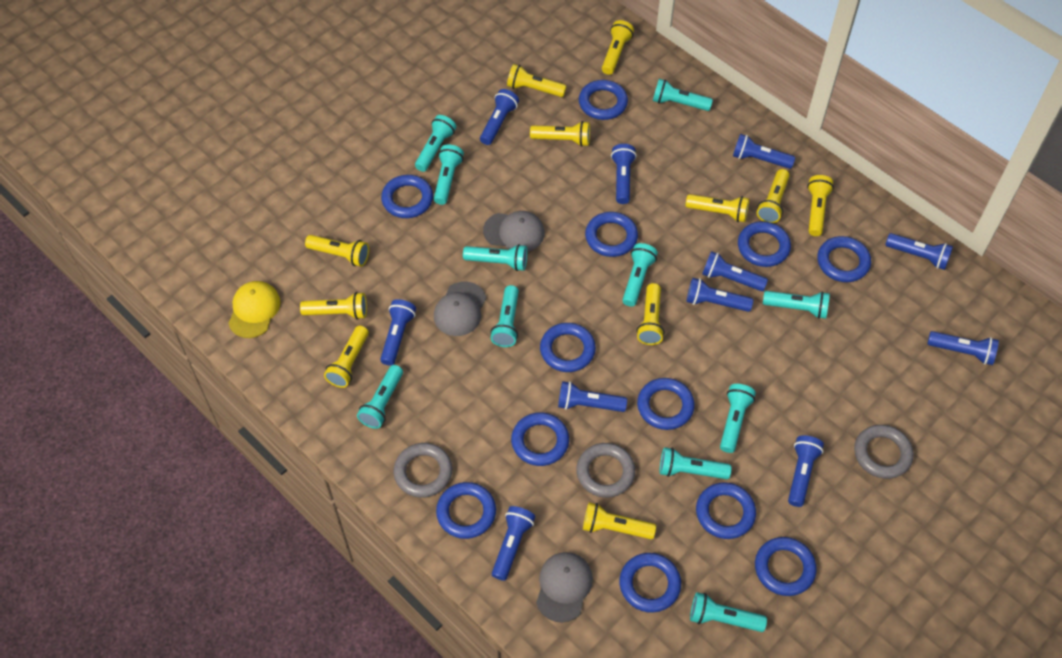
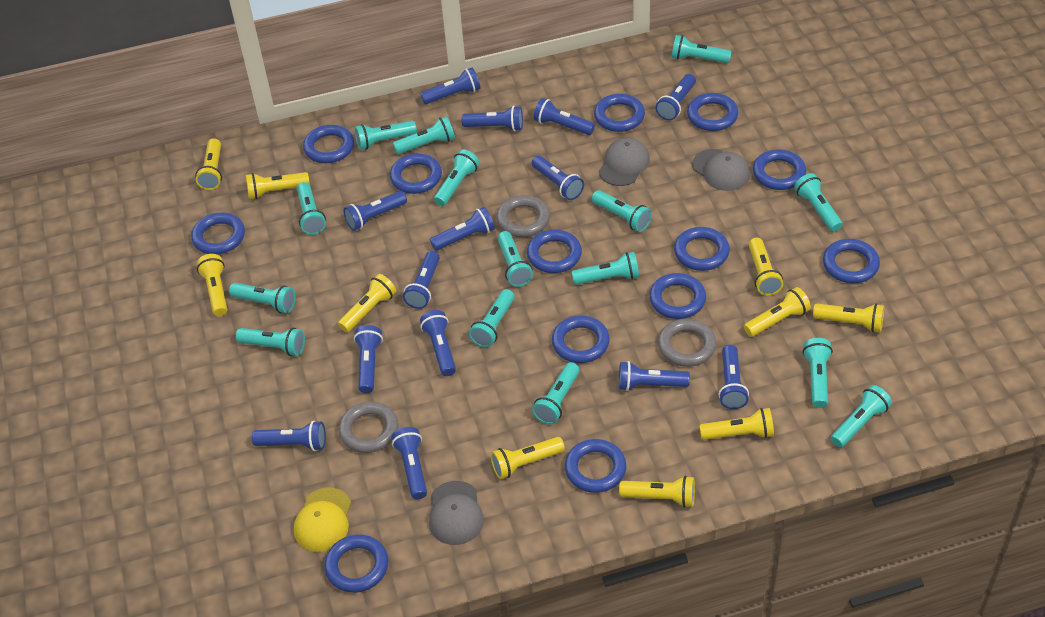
blue flashlight: 11 -> 14
blue ring: 12 -> 13
turquoise flashlight: 11 -> 15
yellow flashlight: 11 -> 10

